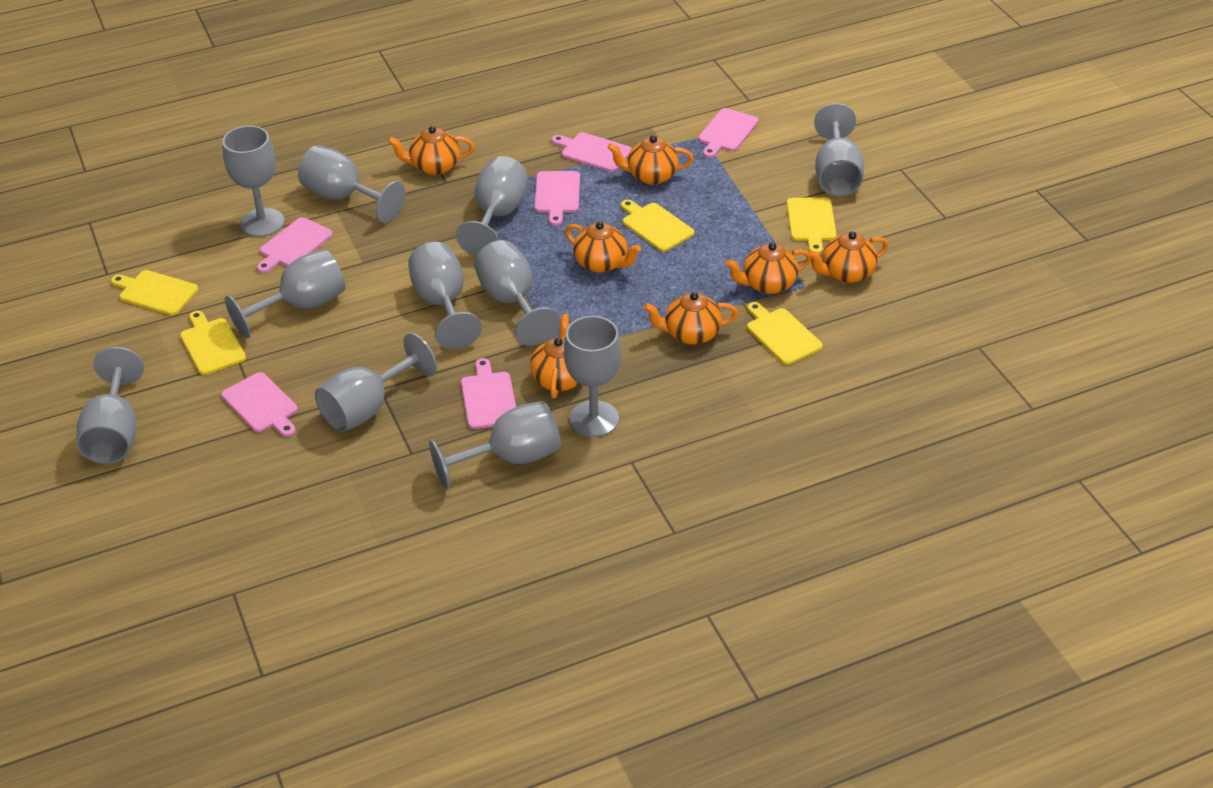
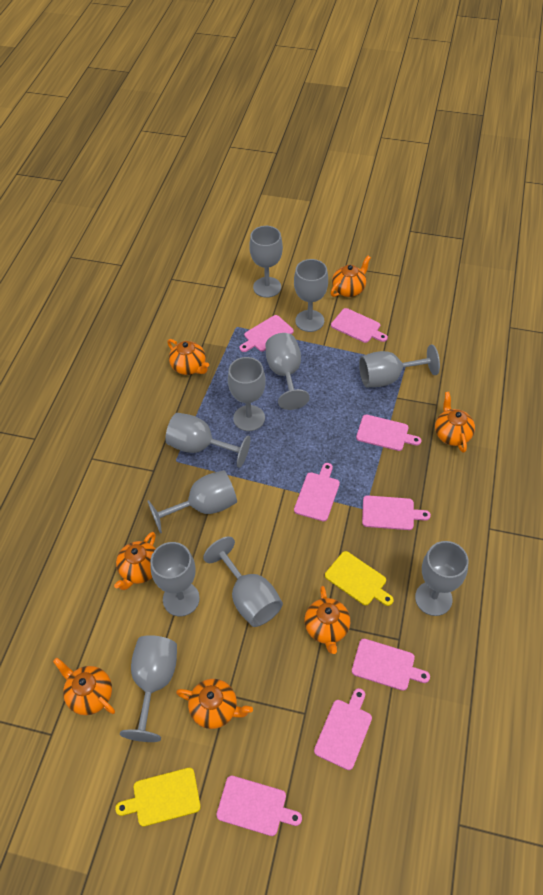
pink cutting board: 6 -> 8
yellow cutting board: 5 -> 2

